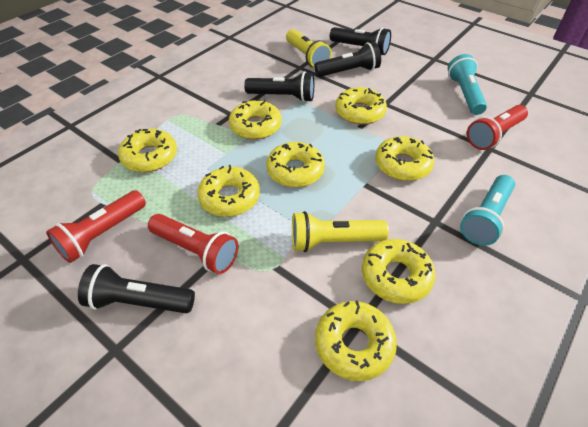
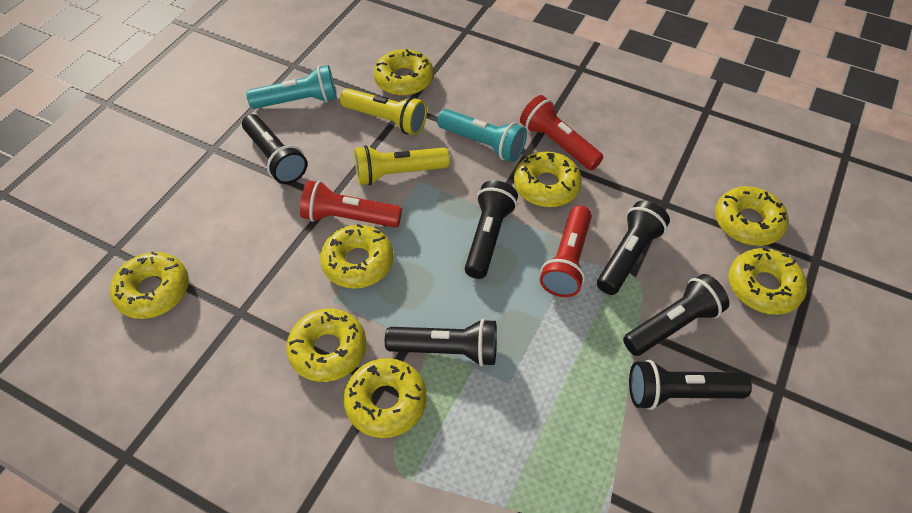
black flashlight: 4 -> 6

